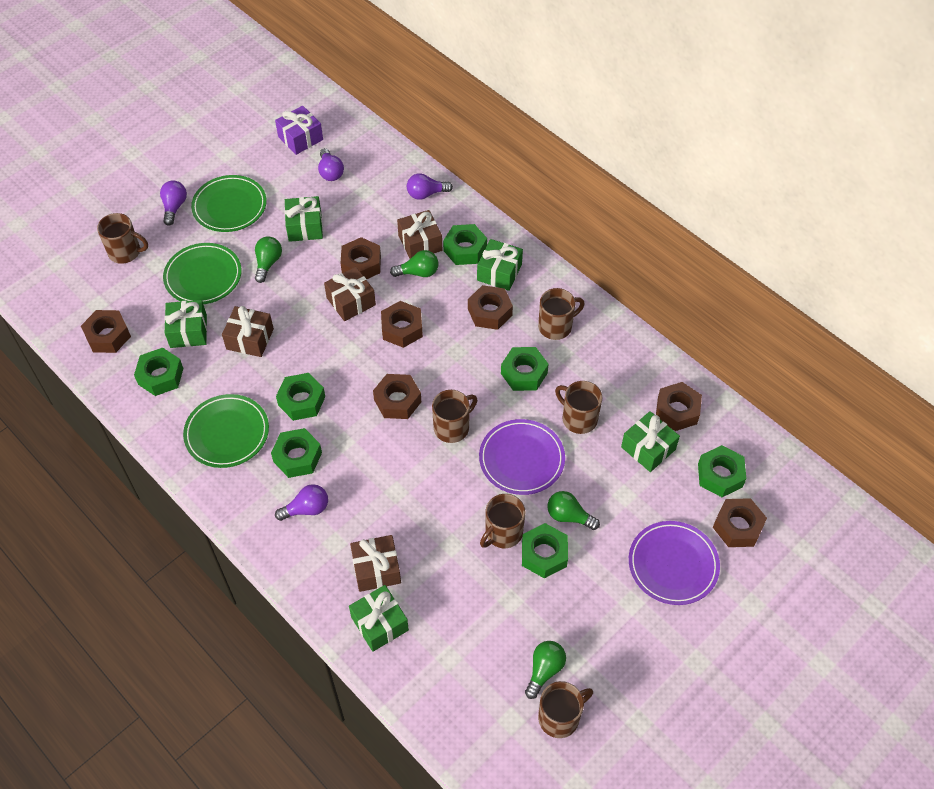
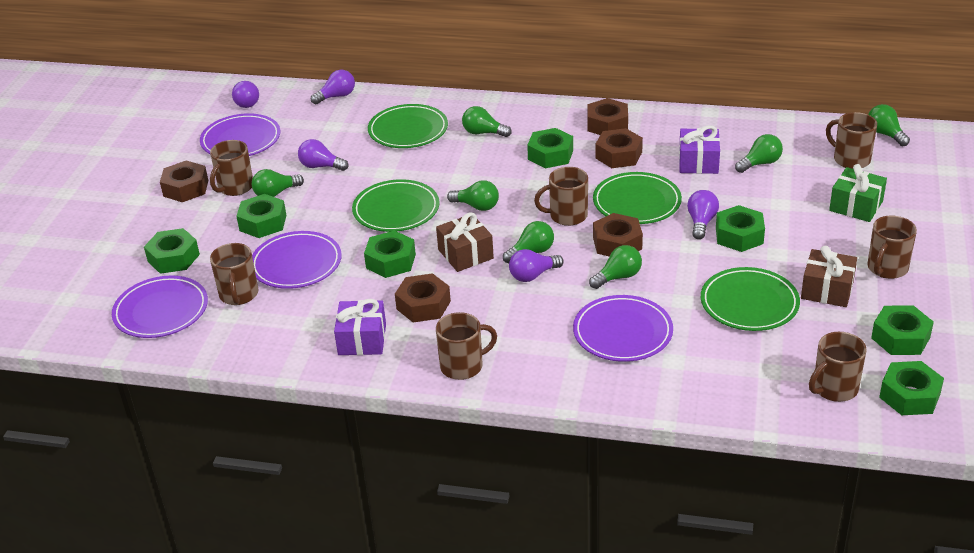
brown gift: 4 -> 2
brown mug: 6 -> 7
brown nut: 7 -> 5
green gift: 5 -> 1
green light bulb: 4 -> 7
green plate: 3 -> 4
purple gift: 1 -> 2
purple light bulb: 4 -> 5
purple plate: 2 -> 4

